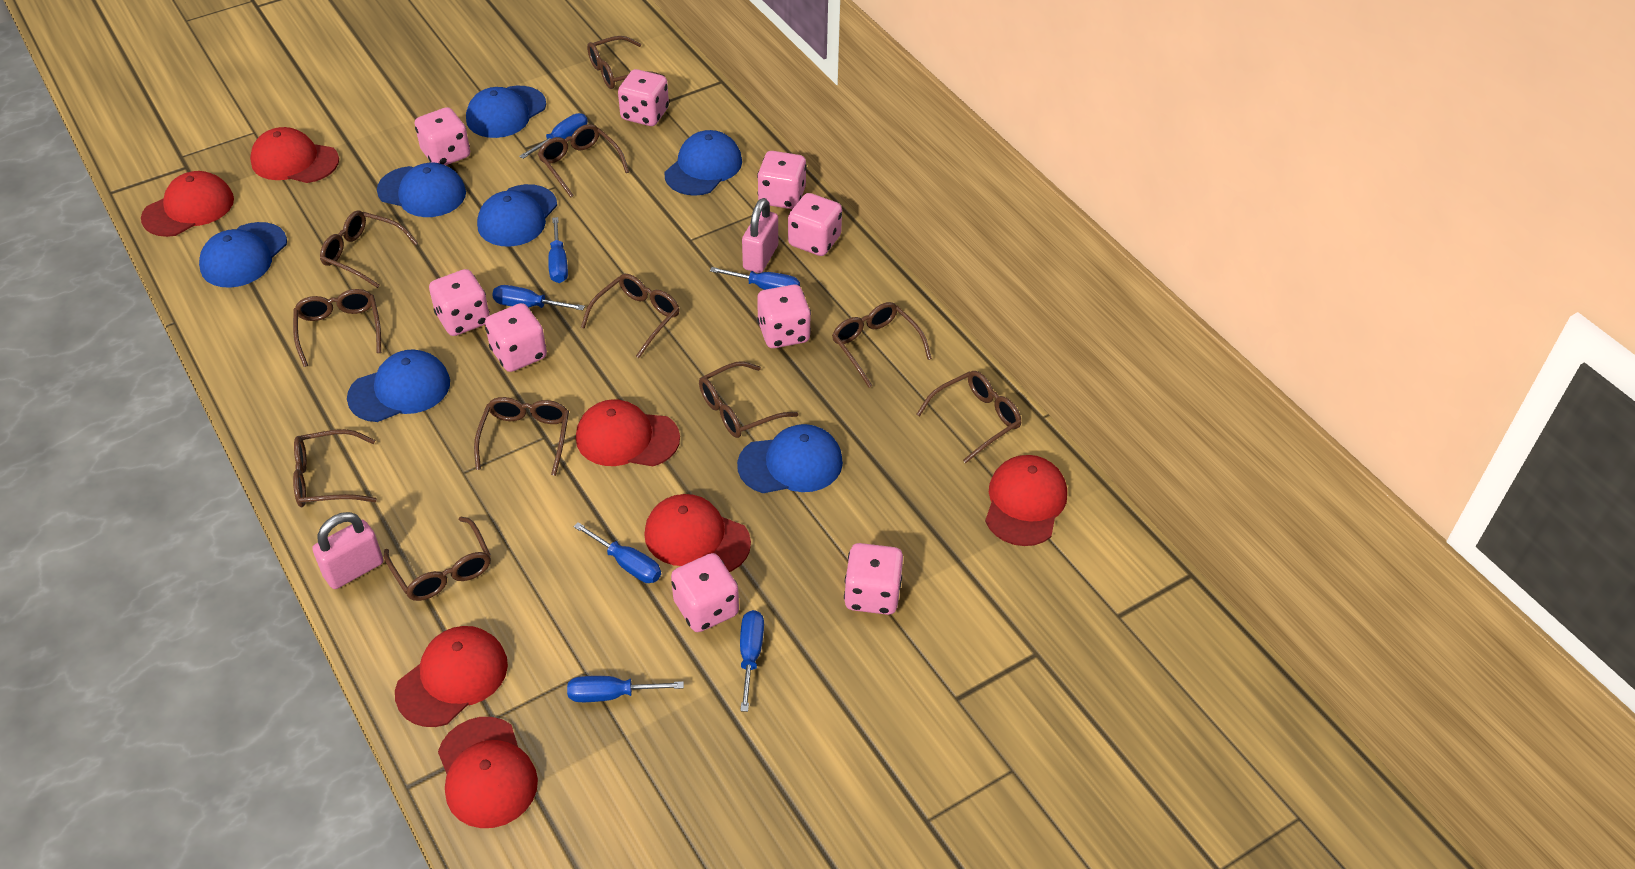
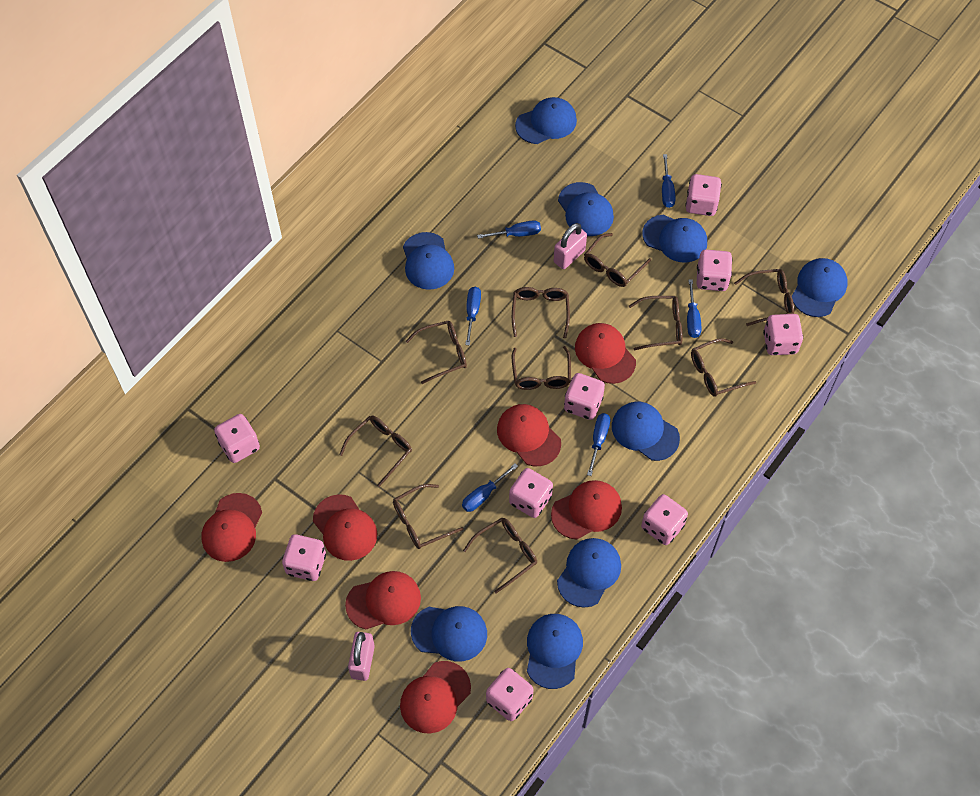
blue cap: 7 -> 9
blue screwdriver: 7 -> 6
brown glasses: 11 -> 10

